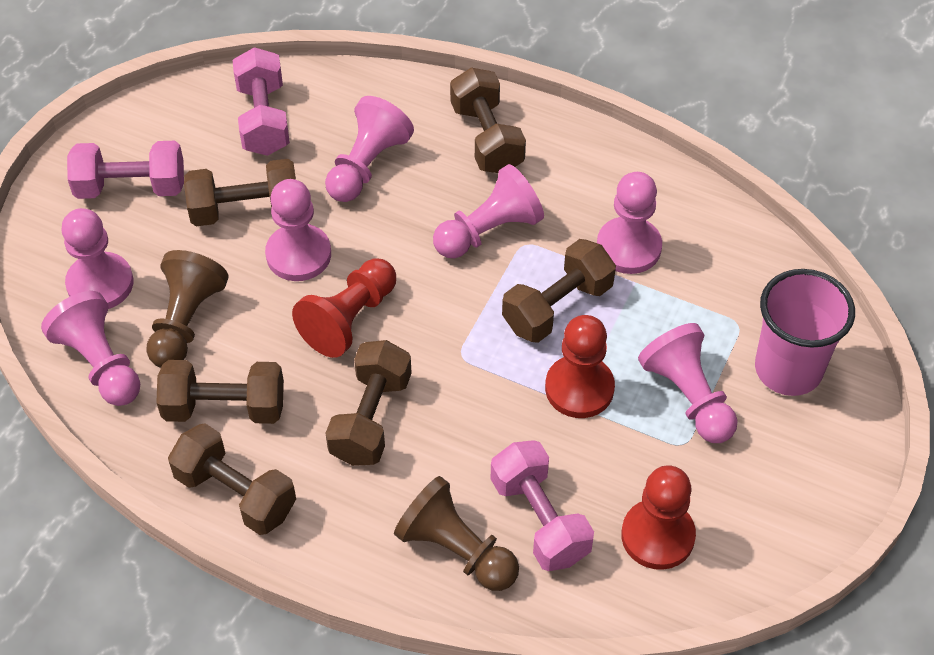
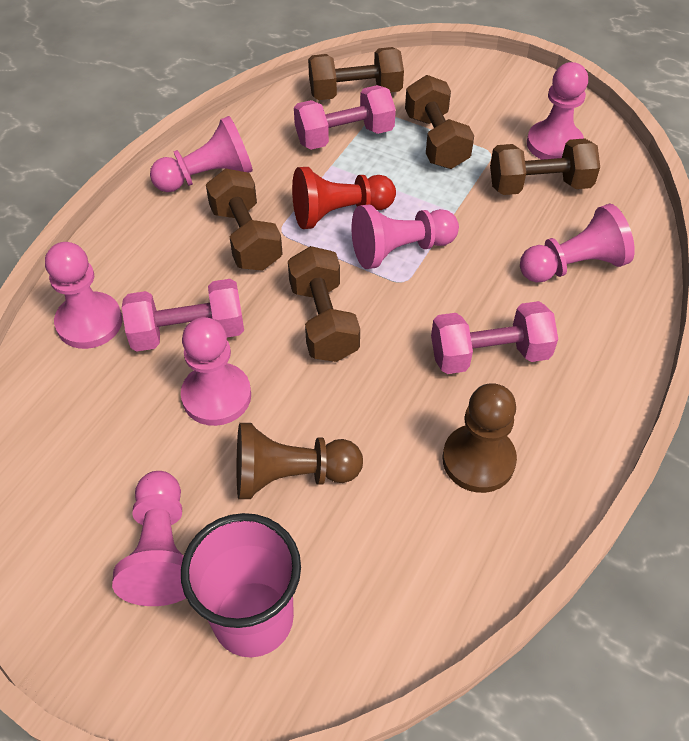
brown dumbbell: 6 -> 5
red pawn: 3 -> 1

